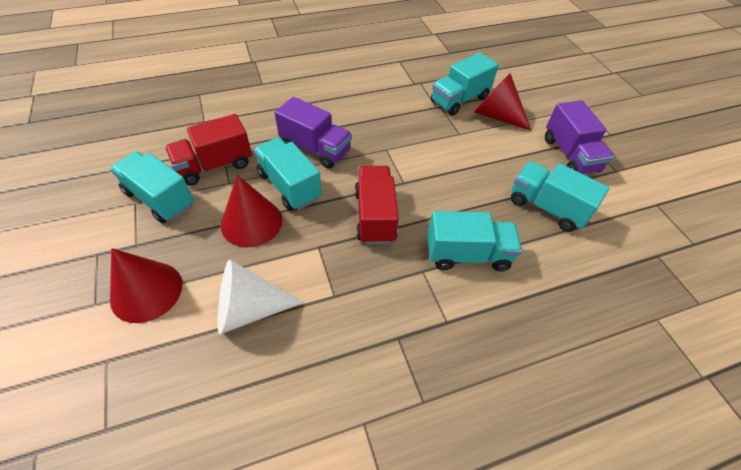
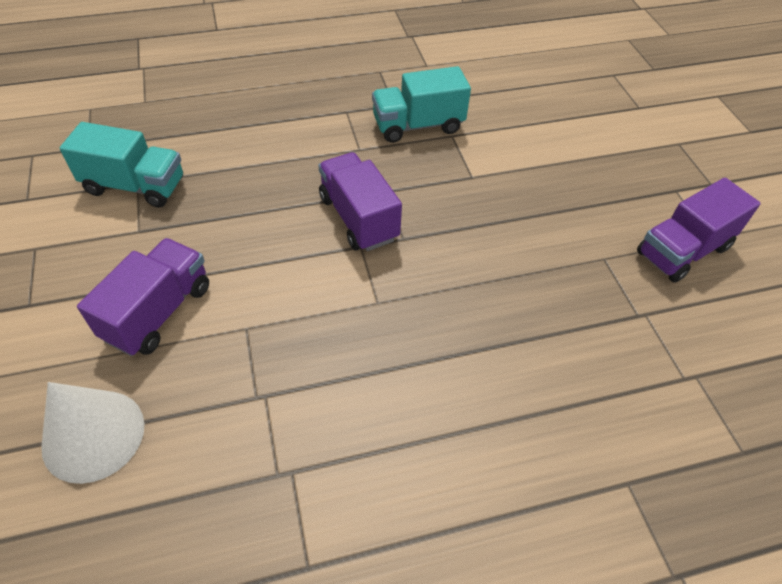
purple truck: 2 -> 3
red cone: 3 -> 0
red truck: 2 -> 0
turquoise truck: 5 -> 2

